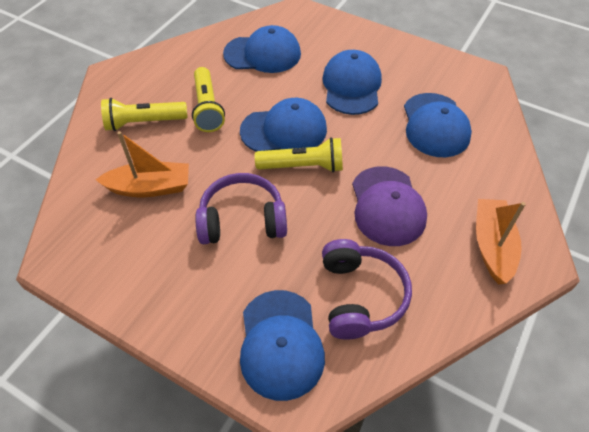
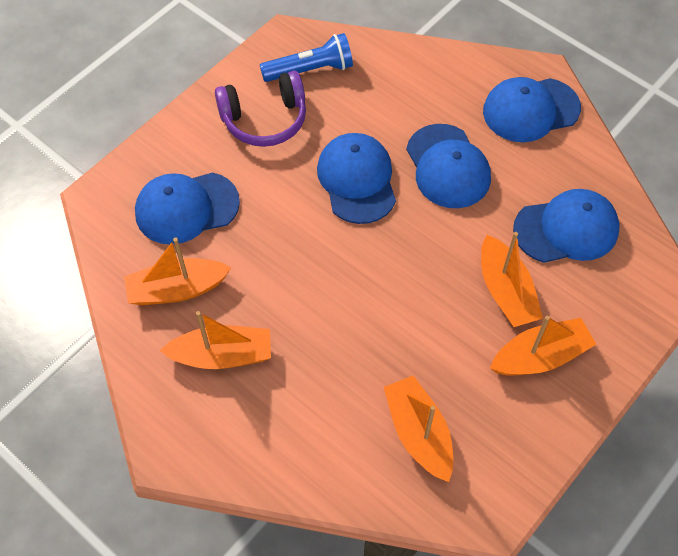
blue flashlight: 0 -> 1
orange boat: 2 -> 5
purple cap: 1 -> 0
purple headphones: 2 -> 1
yellow flashlight: 3 -> 0

